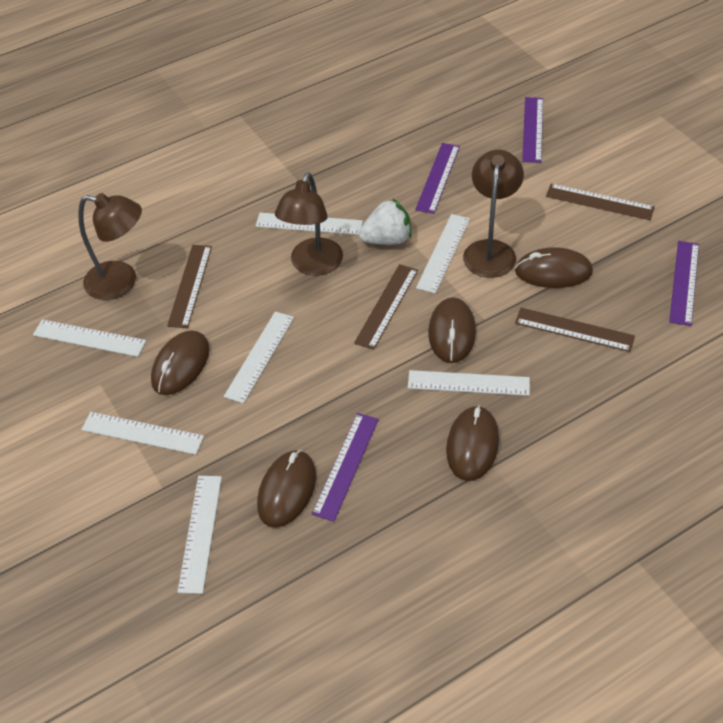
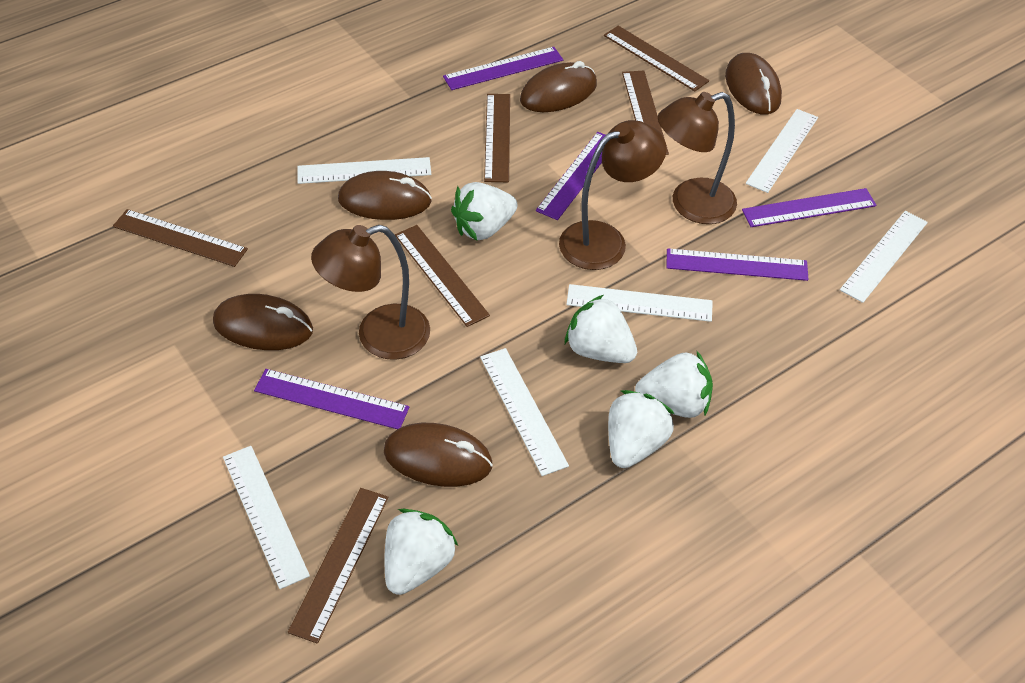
brown ruler: 4 -> 6
purple ruler: 4 -> 5
white ruler: 7 -> 6
white strawberry: 1 -> 5

